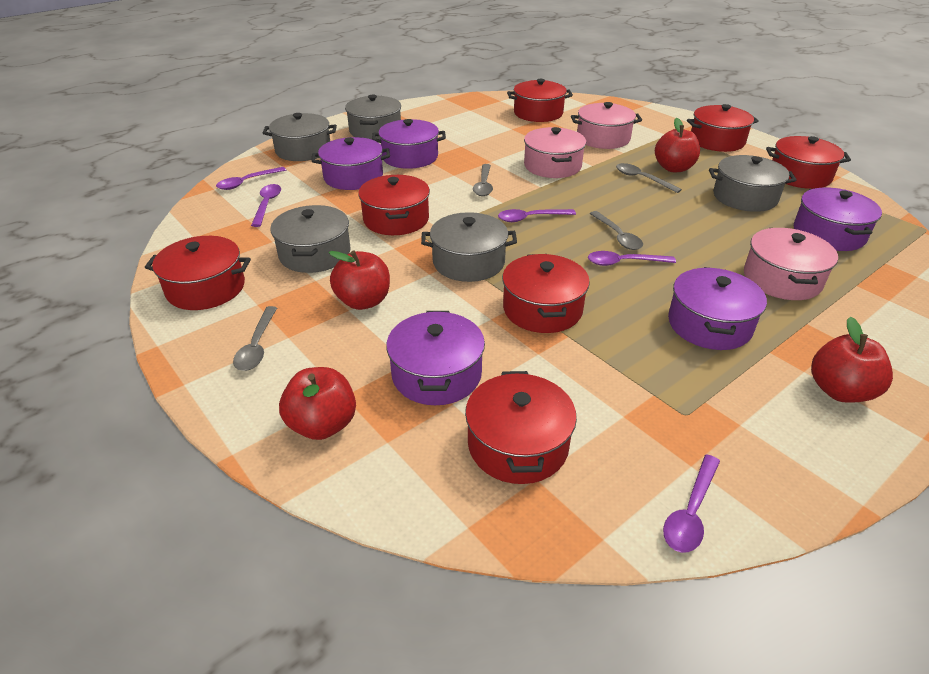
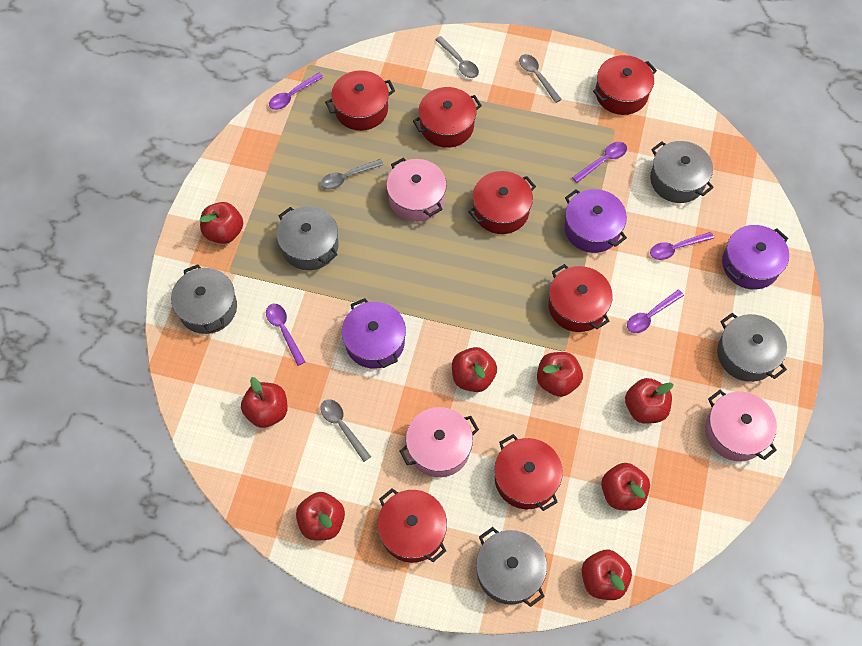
purple pot: 5 -> 3
red apple: 4 -> 8

